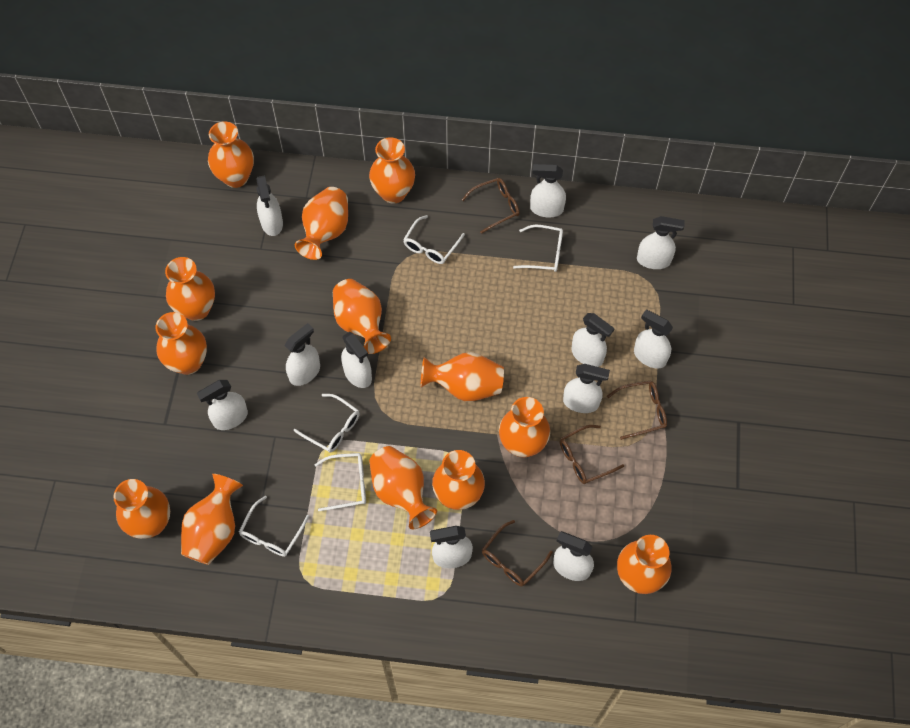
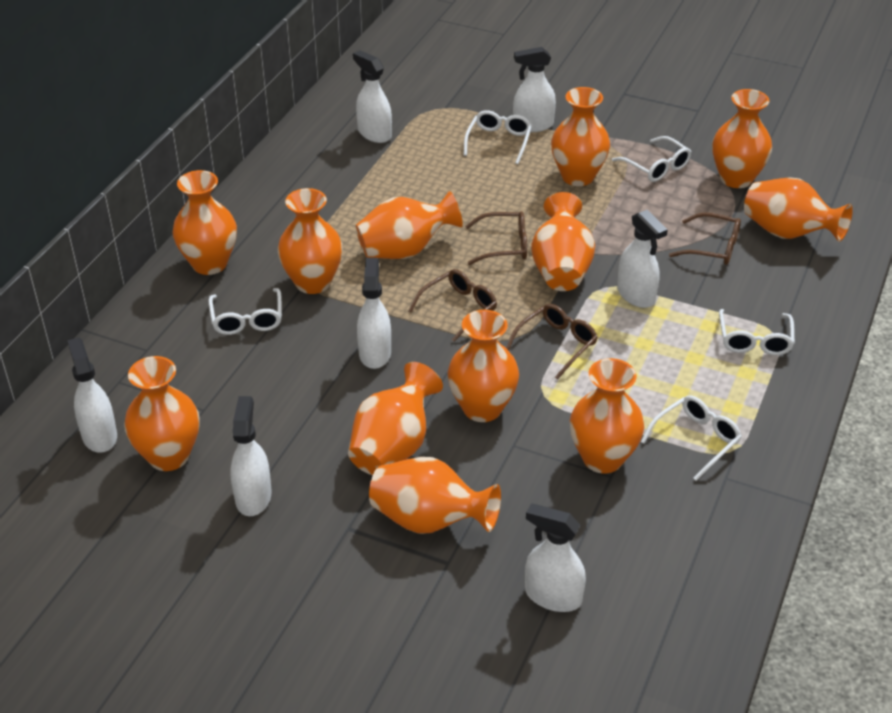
orange vase: 13 -> 12
white spray bottle: 11 -> 7

